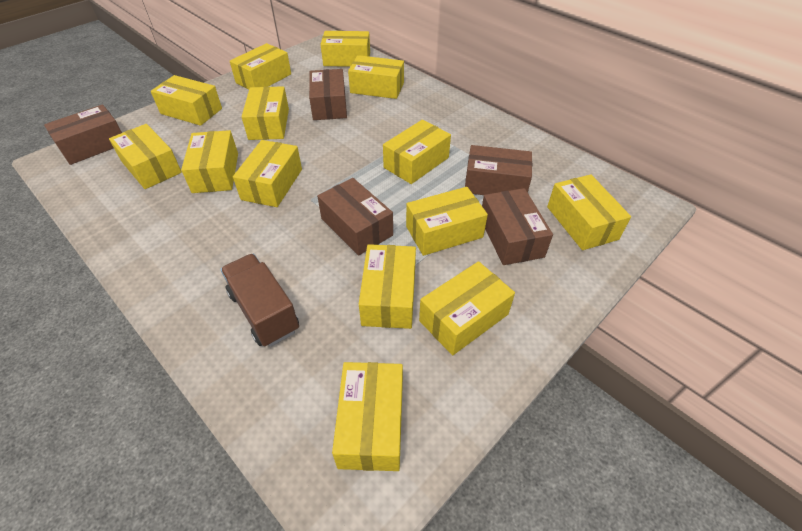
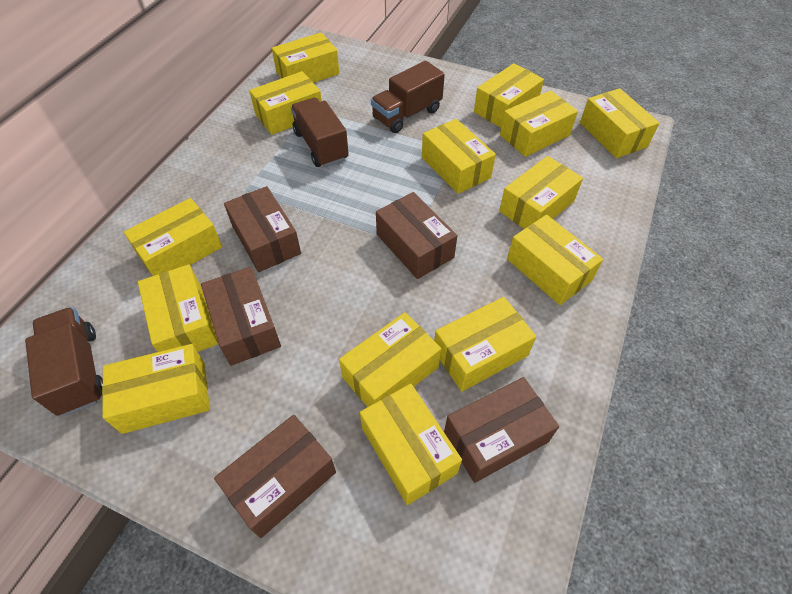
brown truck: 1 -> 3

